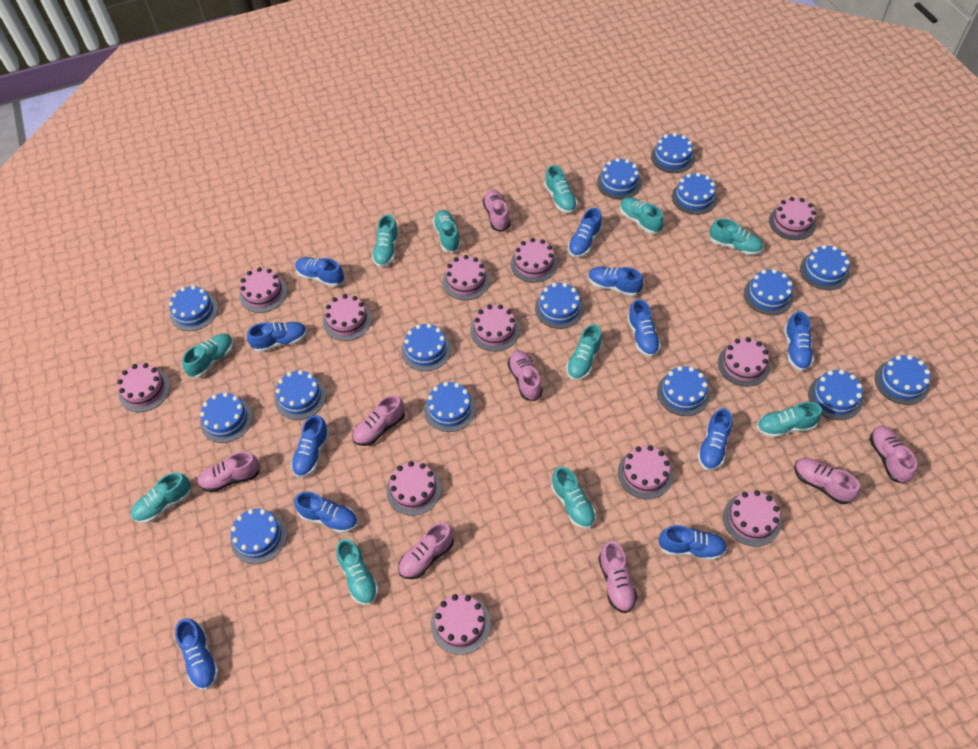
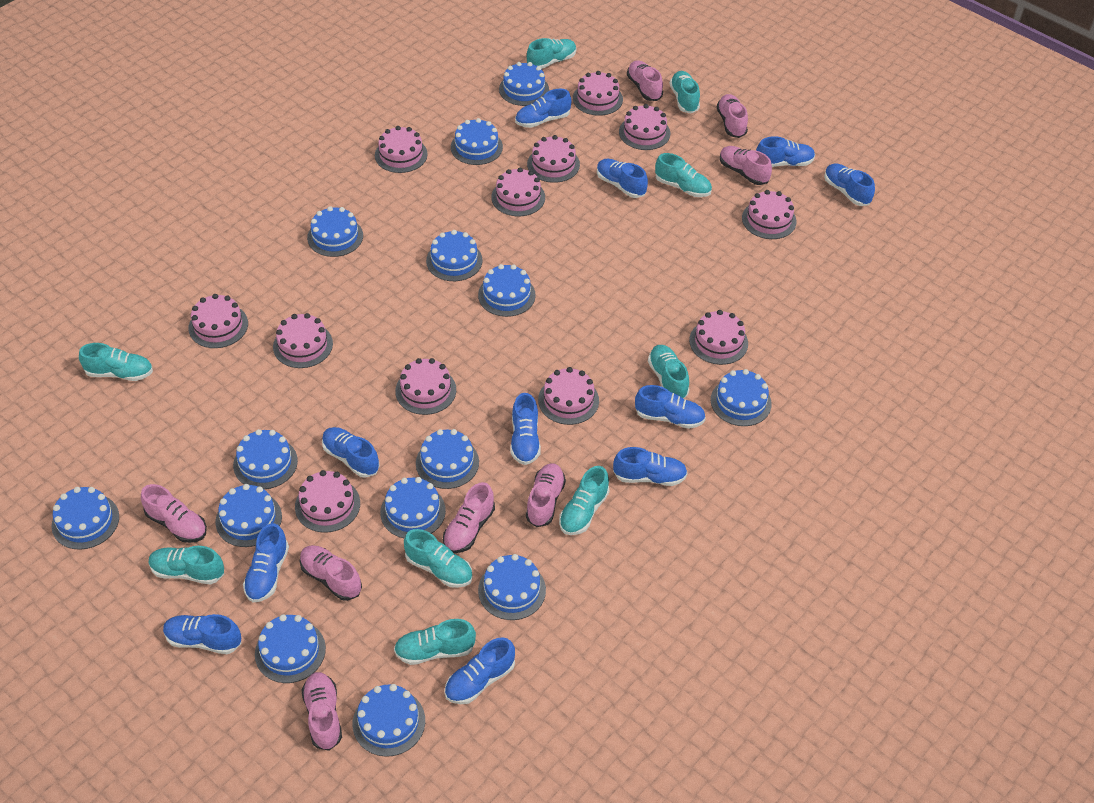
blue cake: 15 -> 14
turquoise shoe: 11 -> 9

